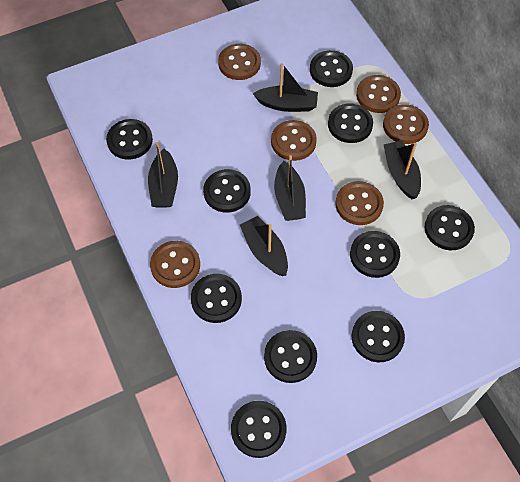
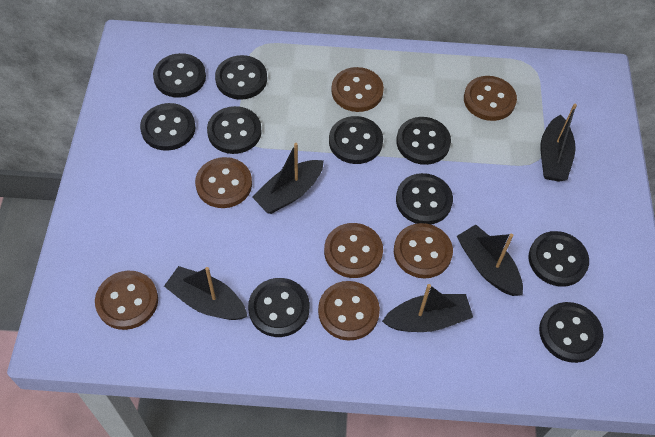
brown button: 6 -> 7

